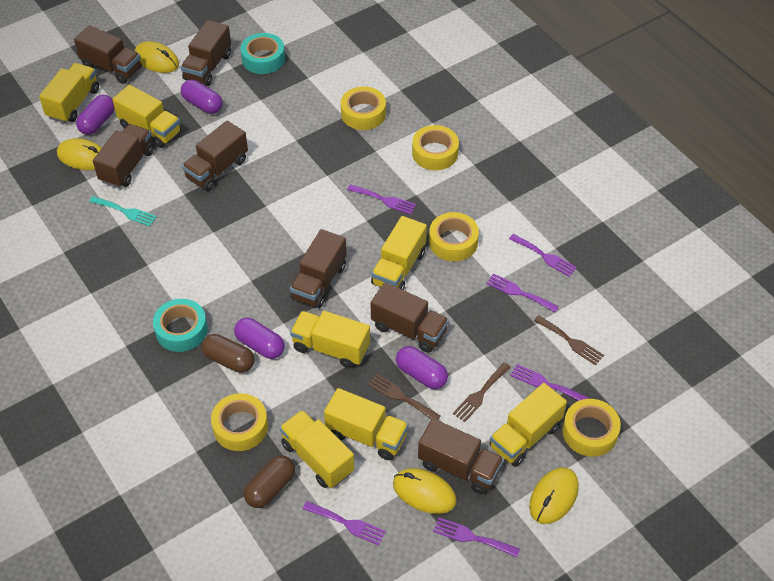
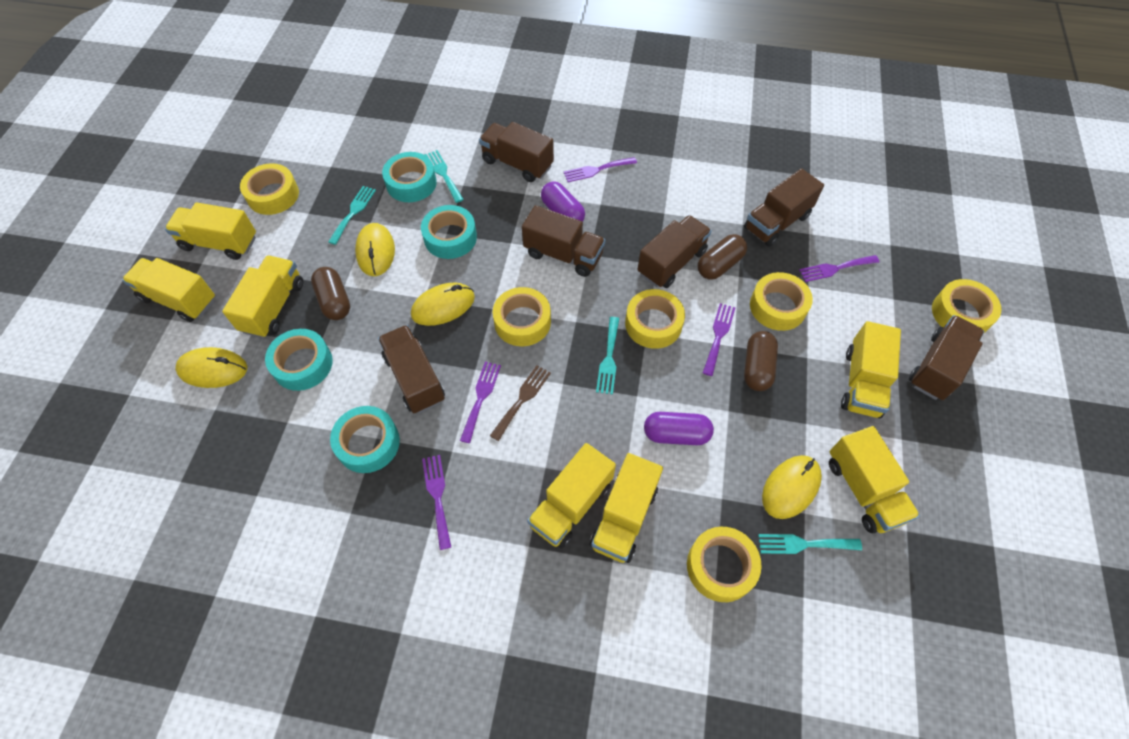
brown capsule: 2 -> 3
brown fork: 3 -> 1
brown truck: 7 -> 6
purple capsule: 4 -> 2
purple fork: 6 -> 5
turquoise fork: 1 -> 4
turquoise tape: 2 -> 4
yellow tape: 5 -> 6

